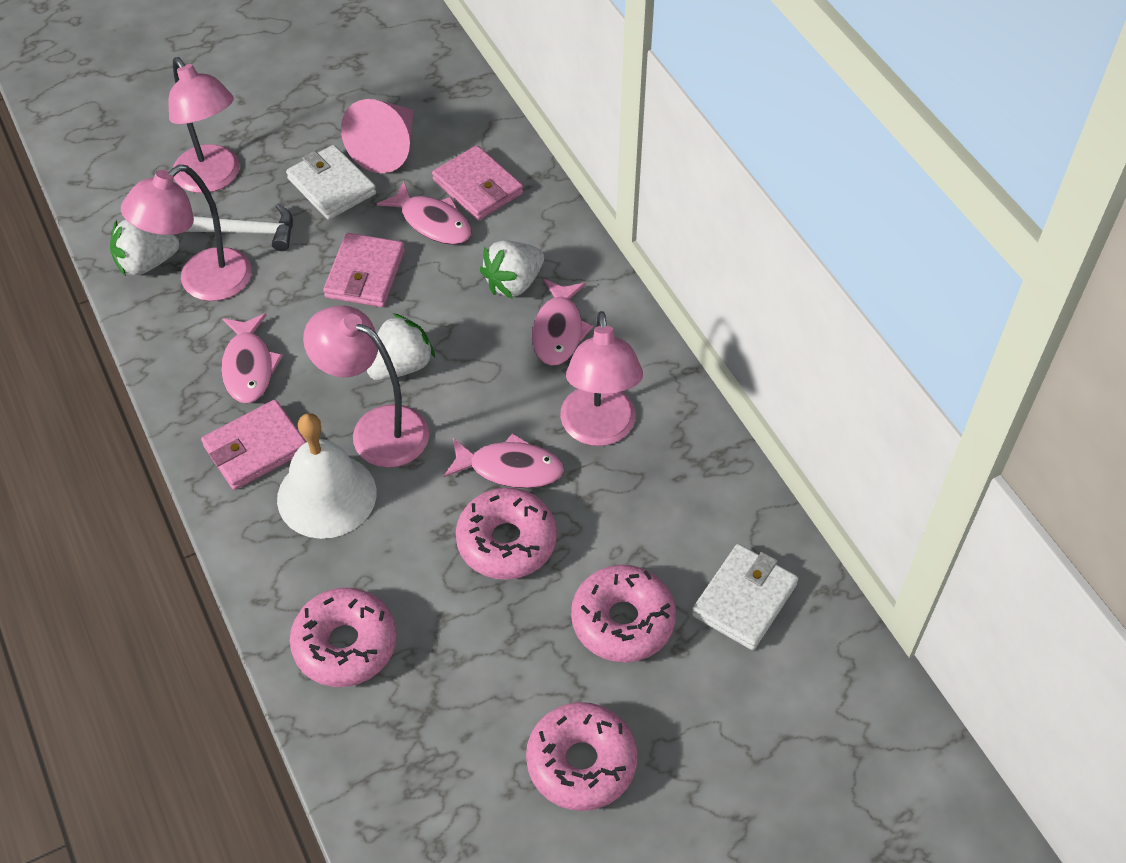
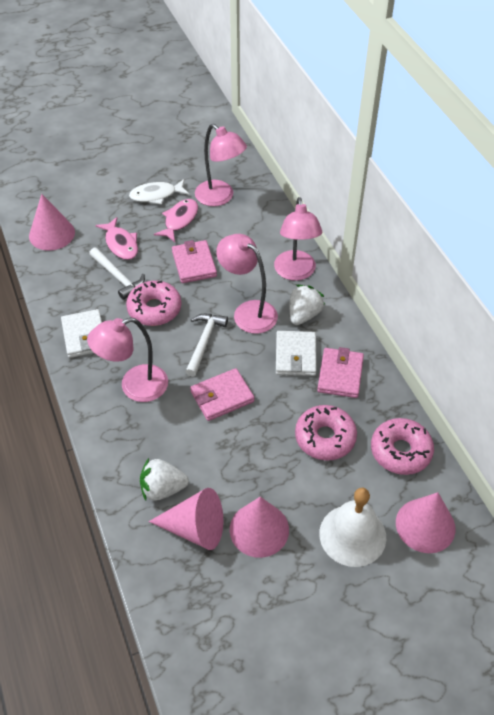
pink cone: 1 -> 4
pink donut: 4 -> 3
pink fish: 4 -> 2
white fish: 0 -> 1
white hammer: 1 -> 2
white strawberry: 3 -> 2

